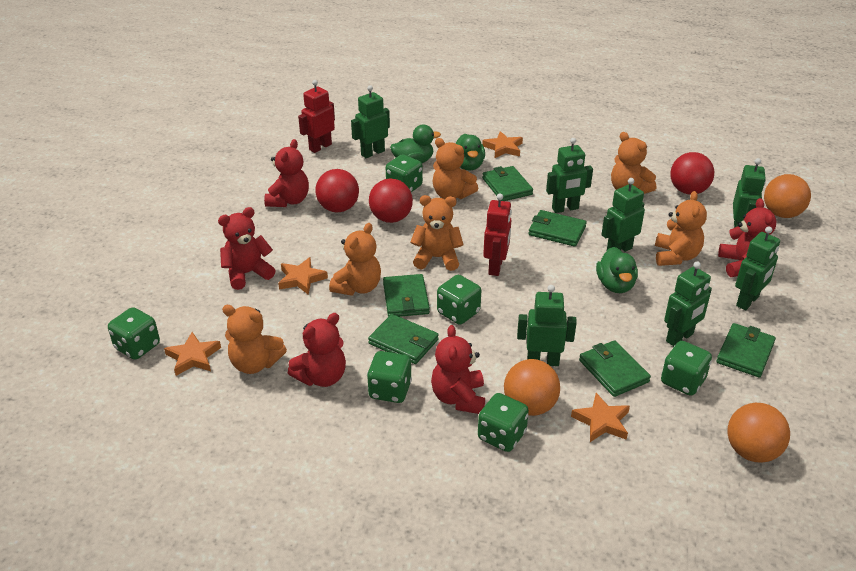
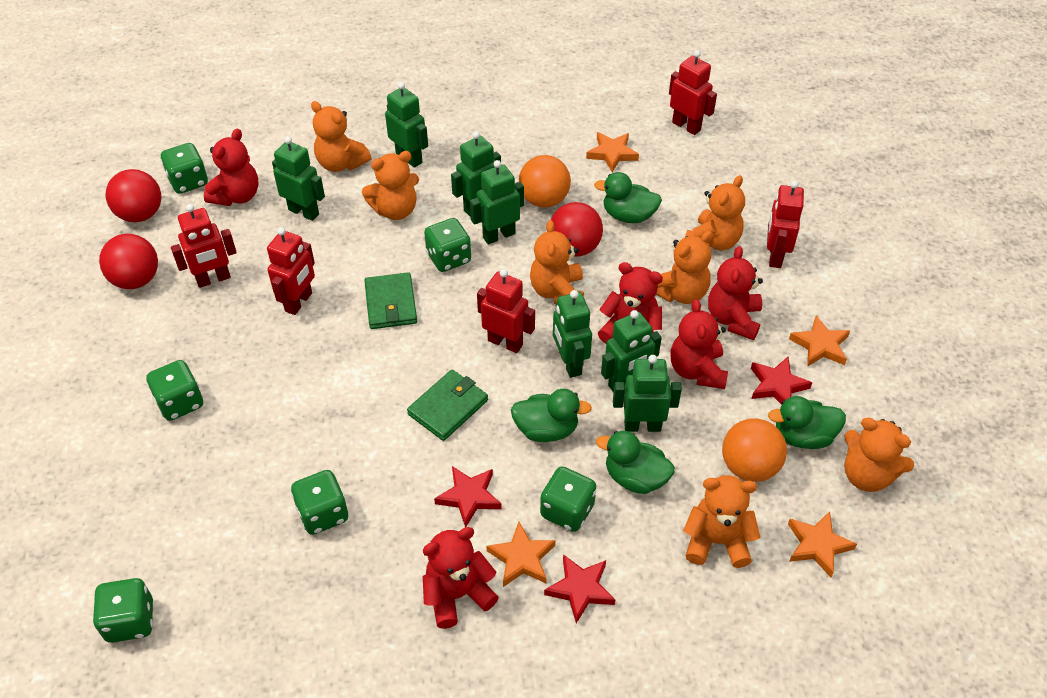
green duck: 3 -> 4
green wallet: 6 -> 2
orange ball: 3 -> 2
orange teddy bear: 6 -> 7
red robot: 2 -> 5
red star: 0 -> 3

